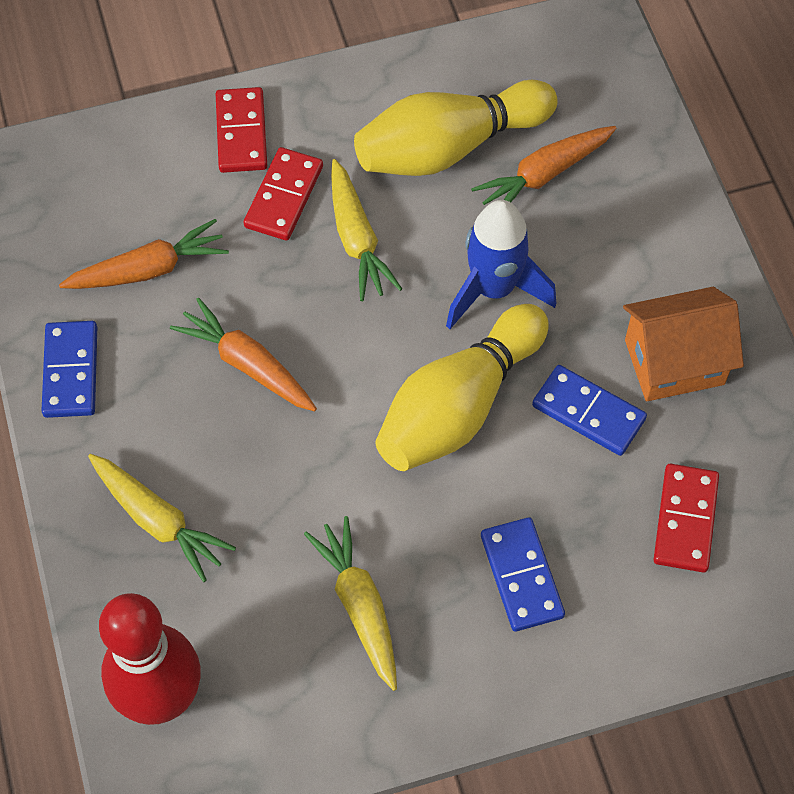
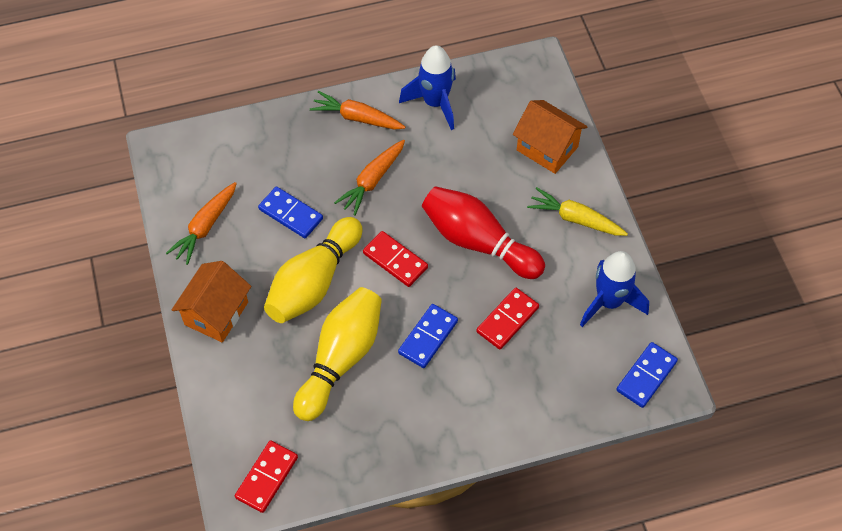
blue rocket: 1 -> 2
orange house: 1 -> 2
yellow carrot: 3 -> 1

